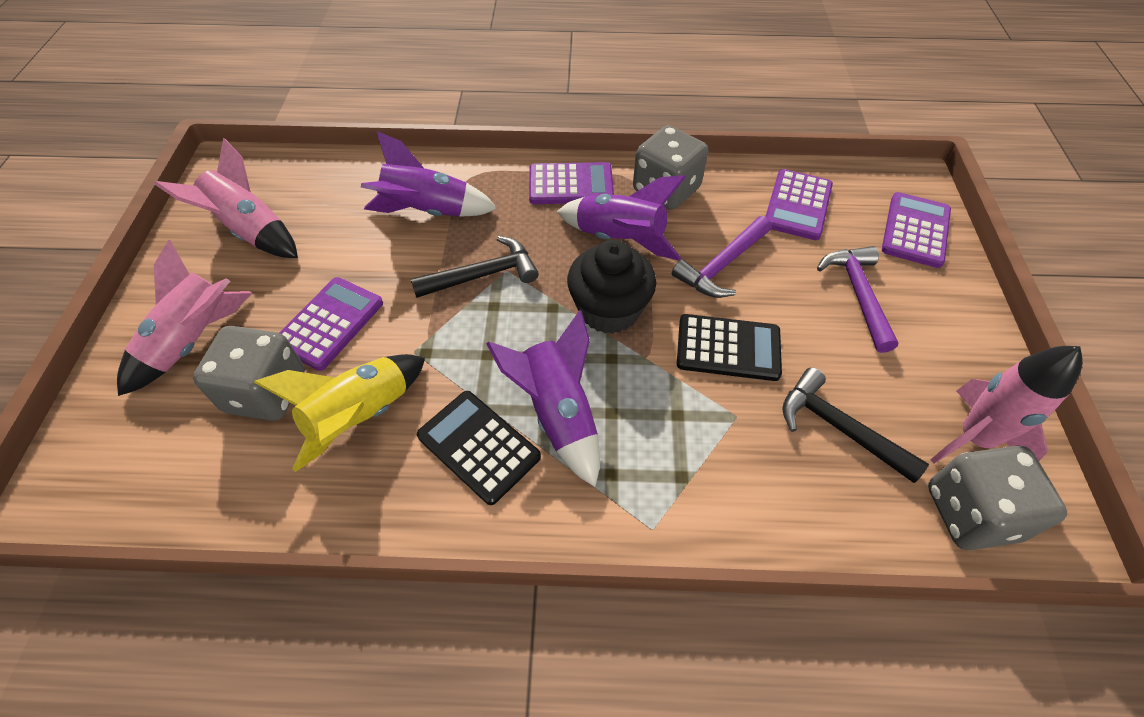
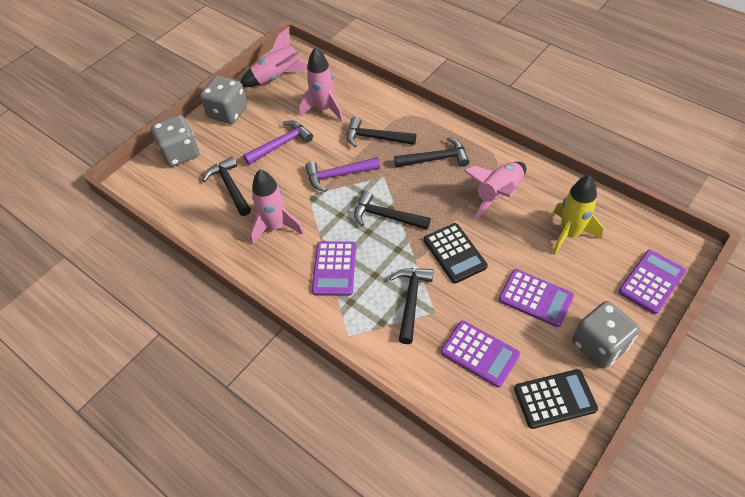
black cupcake: 1 -> 0
black hammer: 2 -> 5
pink rocket: 3 -> 4
purple rocket: 3 -> 0

